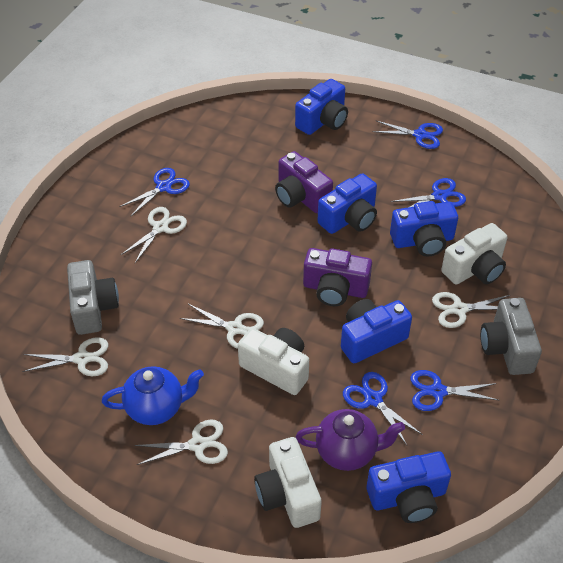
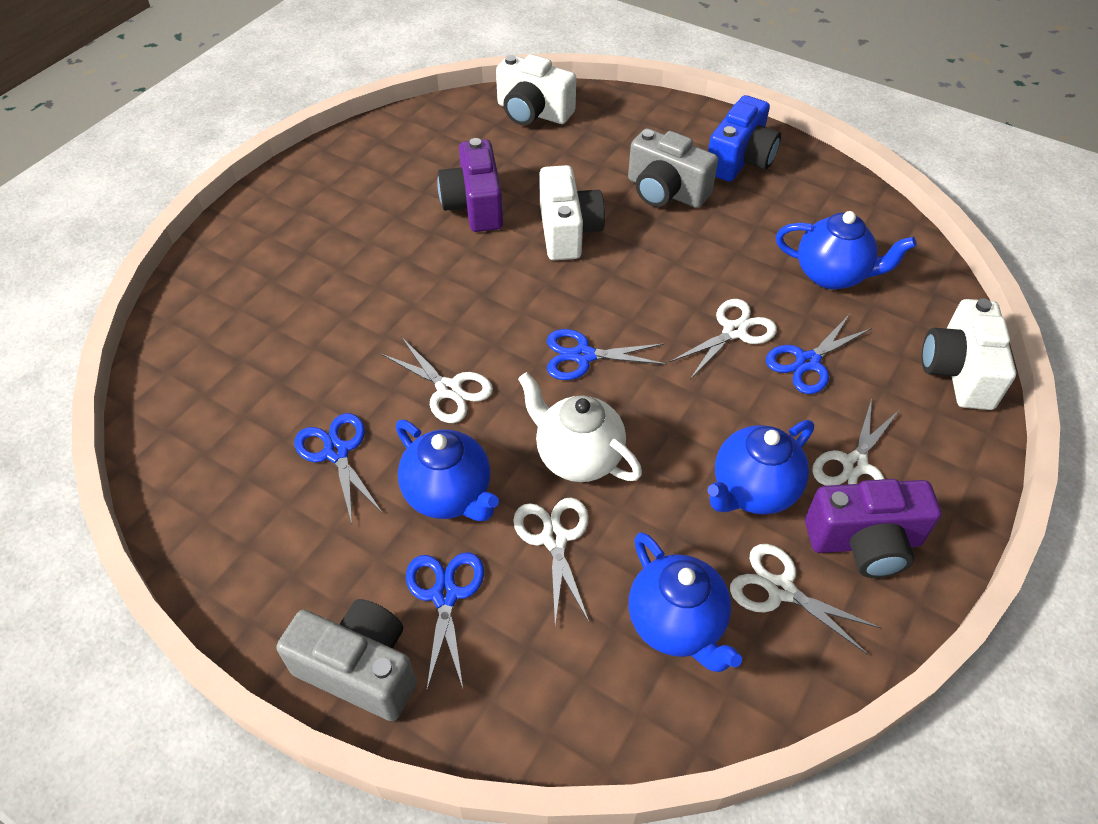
blue camera: 5 -> 1
blue scissors: 5 -> 4
blue teapot: 1 -> 4
purple teapot: 1 -> 0
white teapot: 0 -> 1

